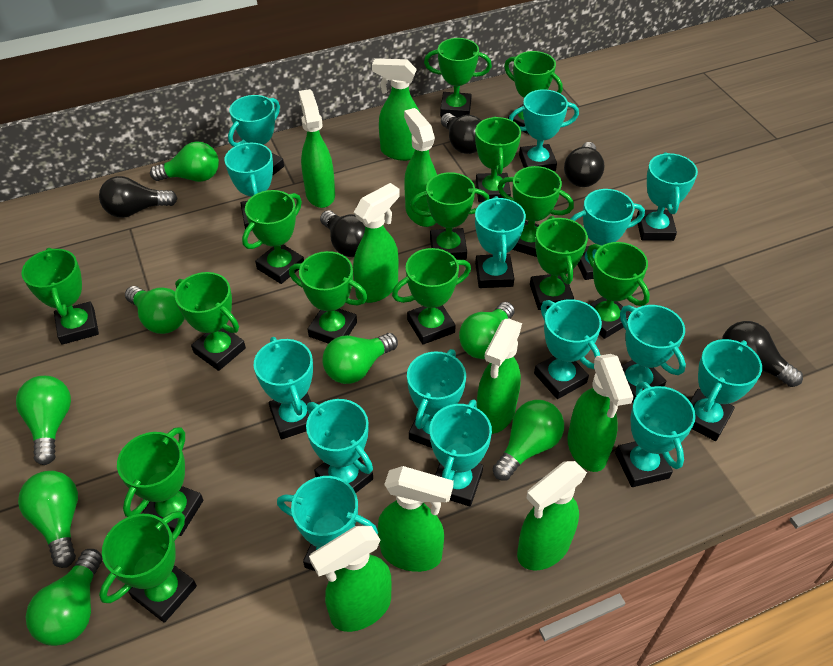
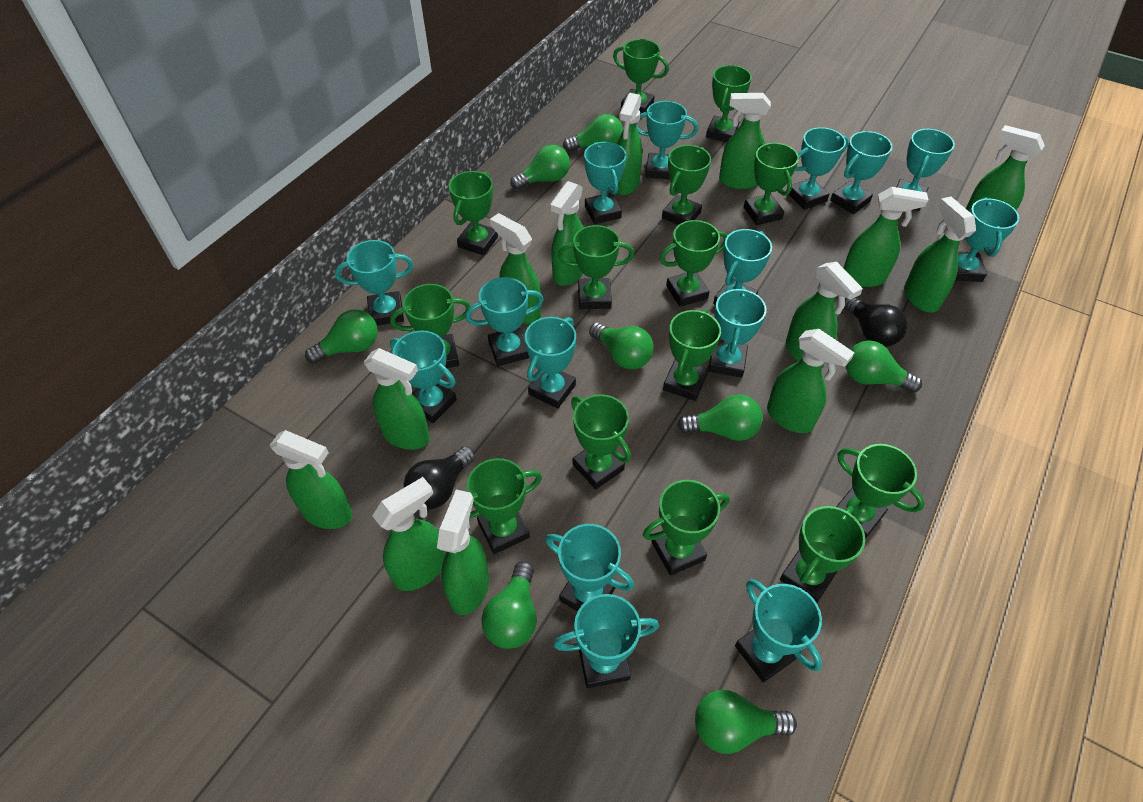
black light bulb: 5 -> 2
green spray bottle: 9 -> 13

